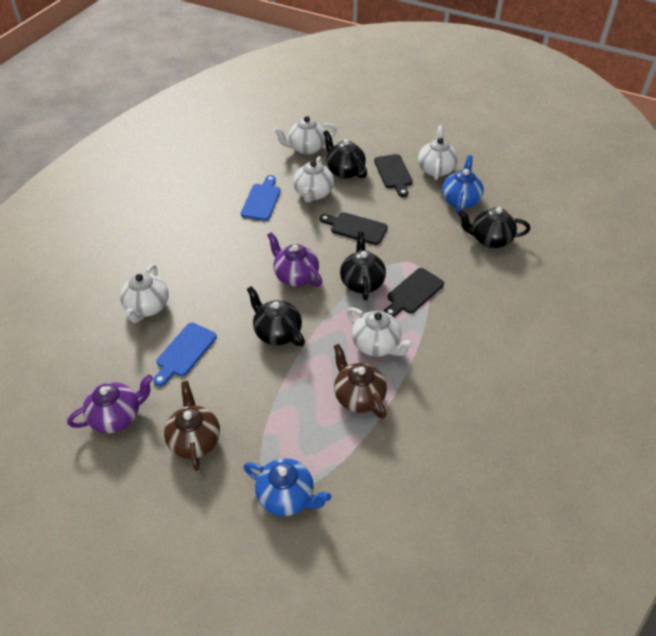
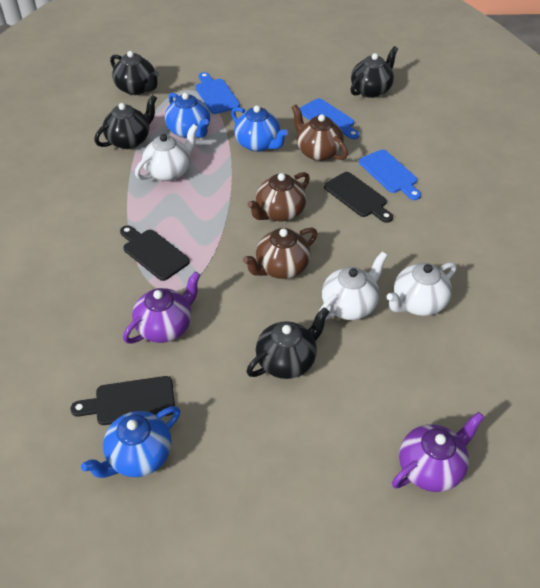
blue cutting board: 2 -> 3
blue teapot: 2 -> 3
brown teapot: 2 -> 3
white teapot: 5 -> 3

